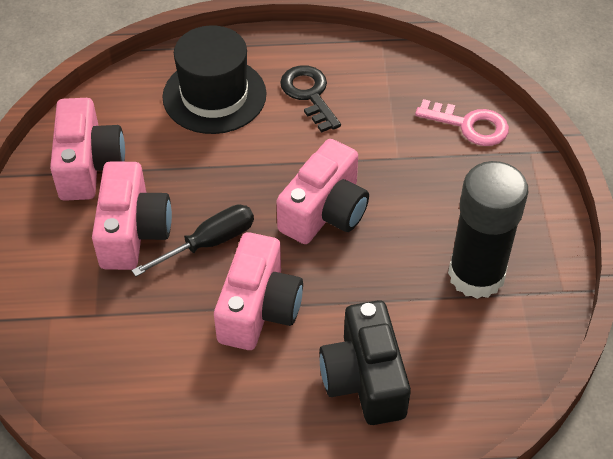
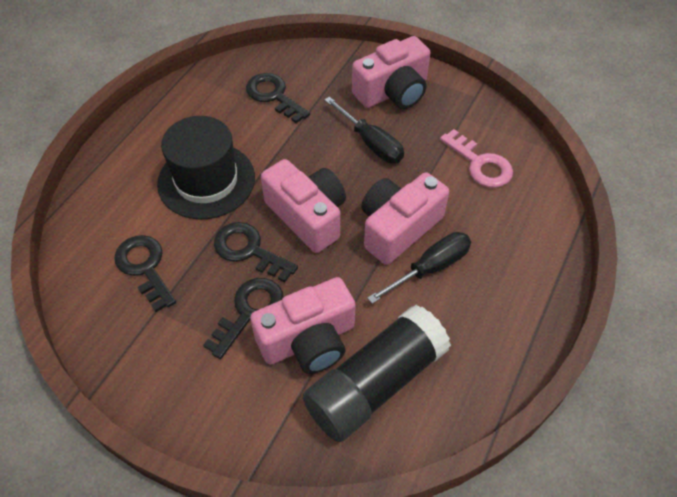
black camera: 1 -> 0
black key: 1 -> 4
black screwdriver: 1 -> 2

